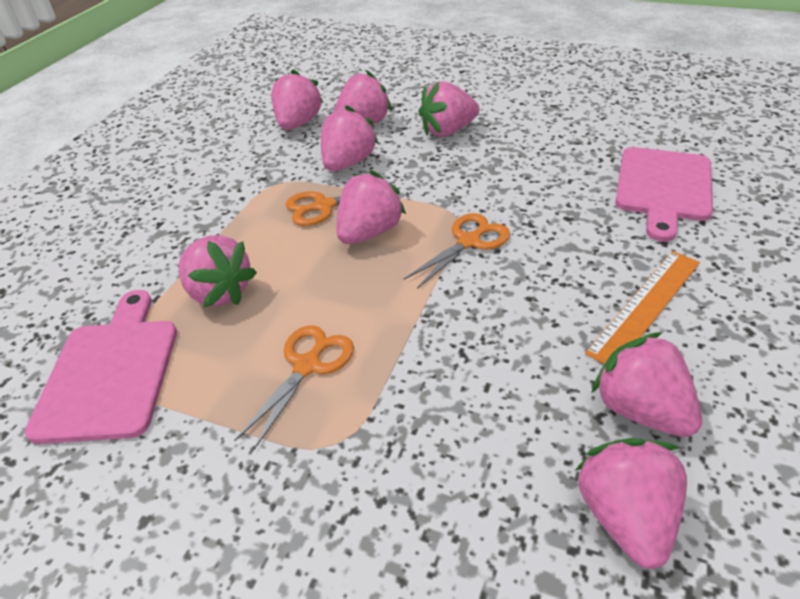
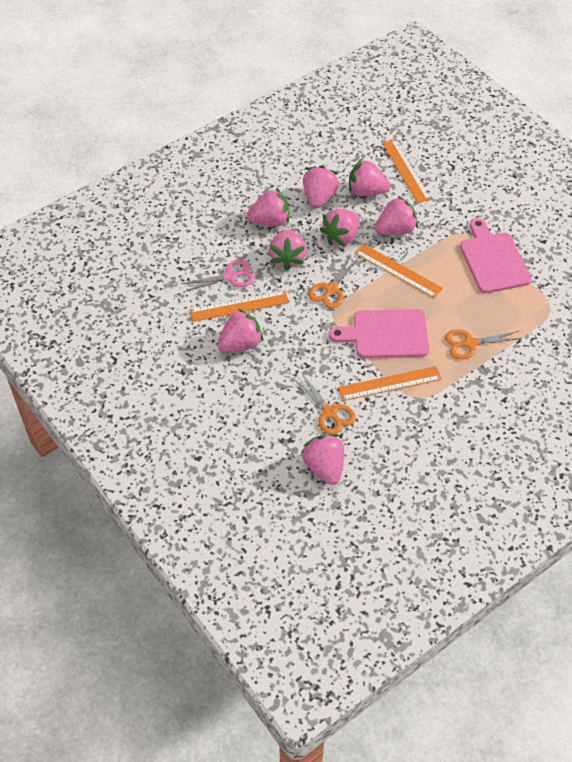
orange ruler: 1 -> 4
pink scissors: 0 -> 1

